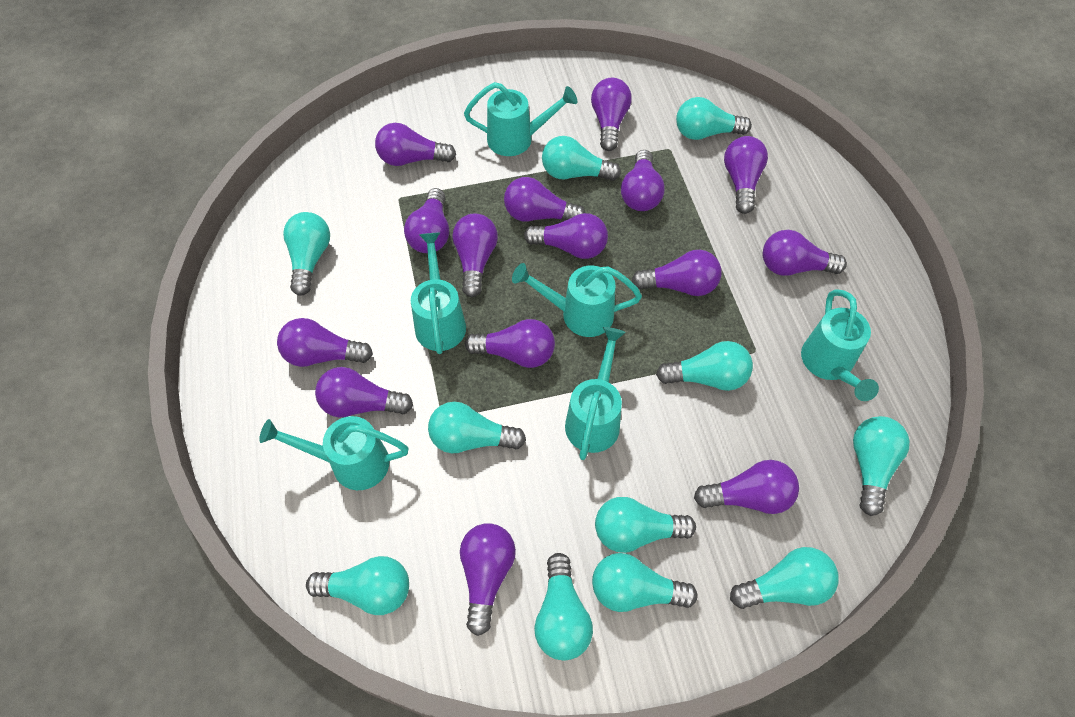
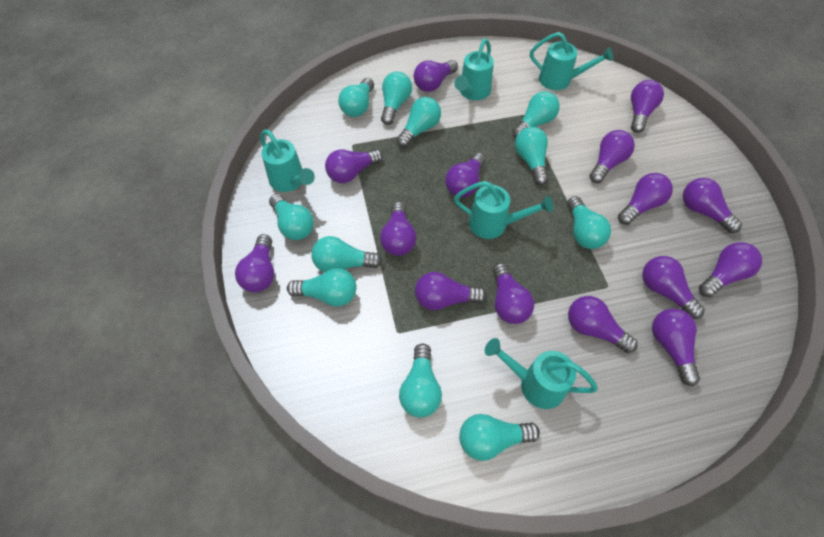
turquoise watering can: 6 -> 5

